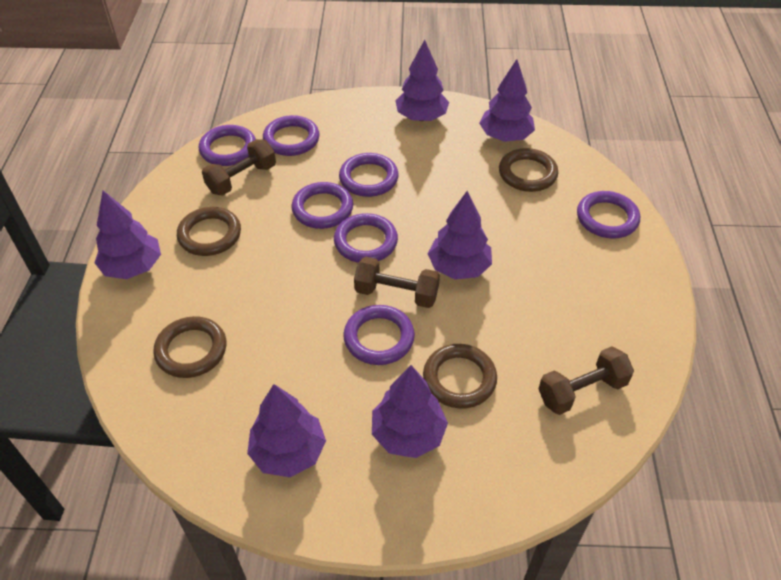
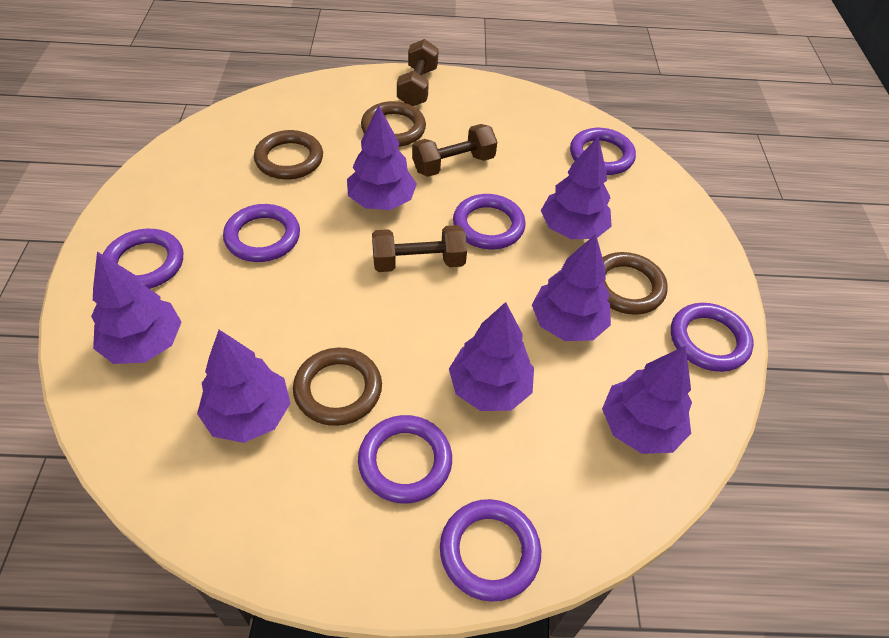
purple tree: 6 -> 7

